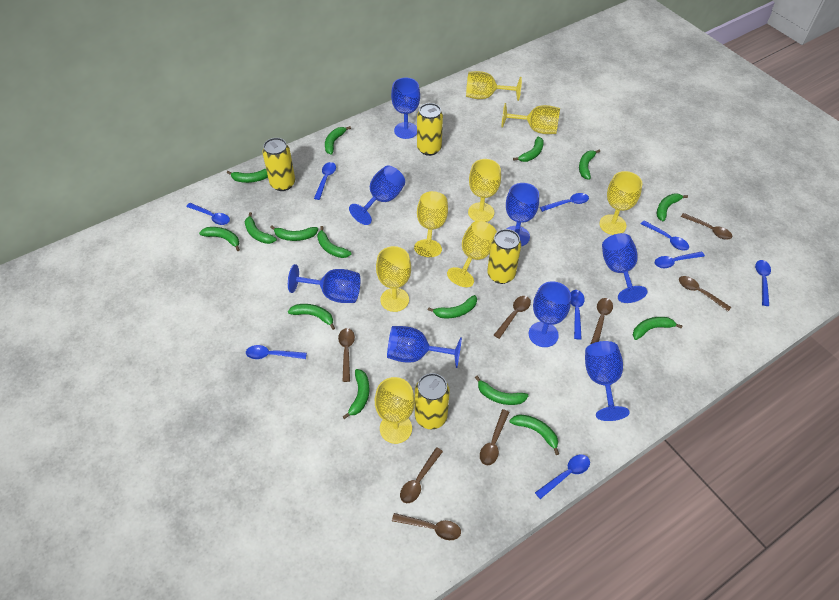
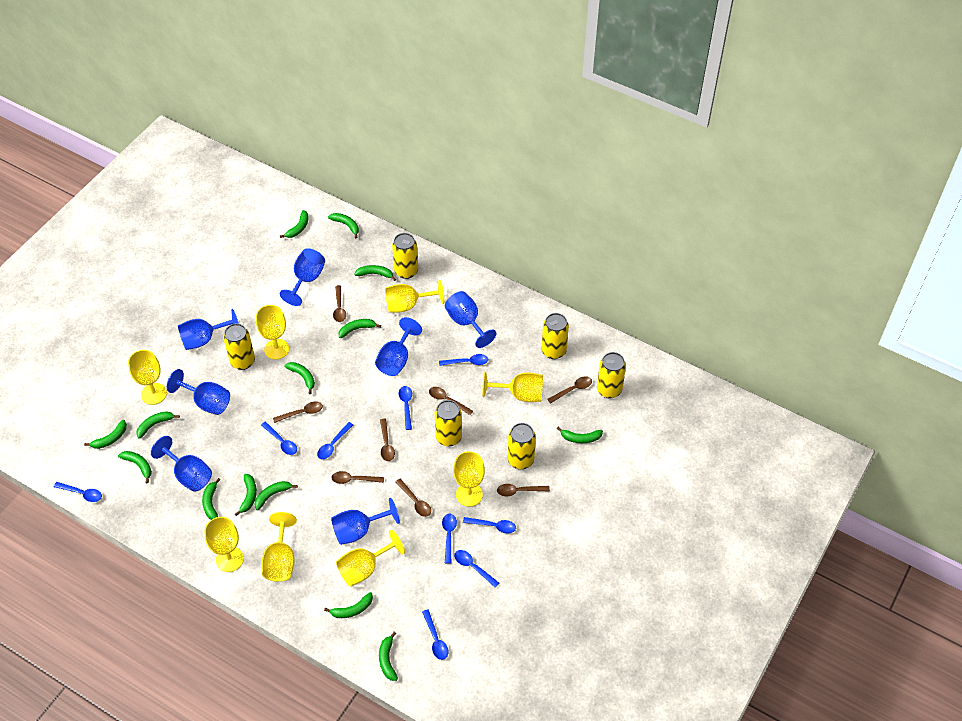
blue goblet: 8 -> 7
green banana: 15 -> 14
yellow can: 4 -> 6

